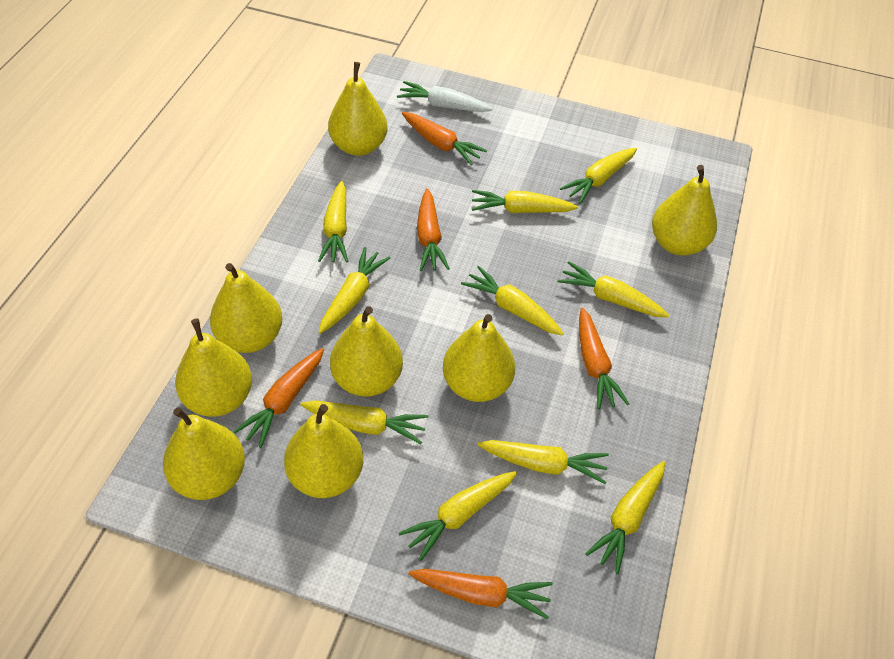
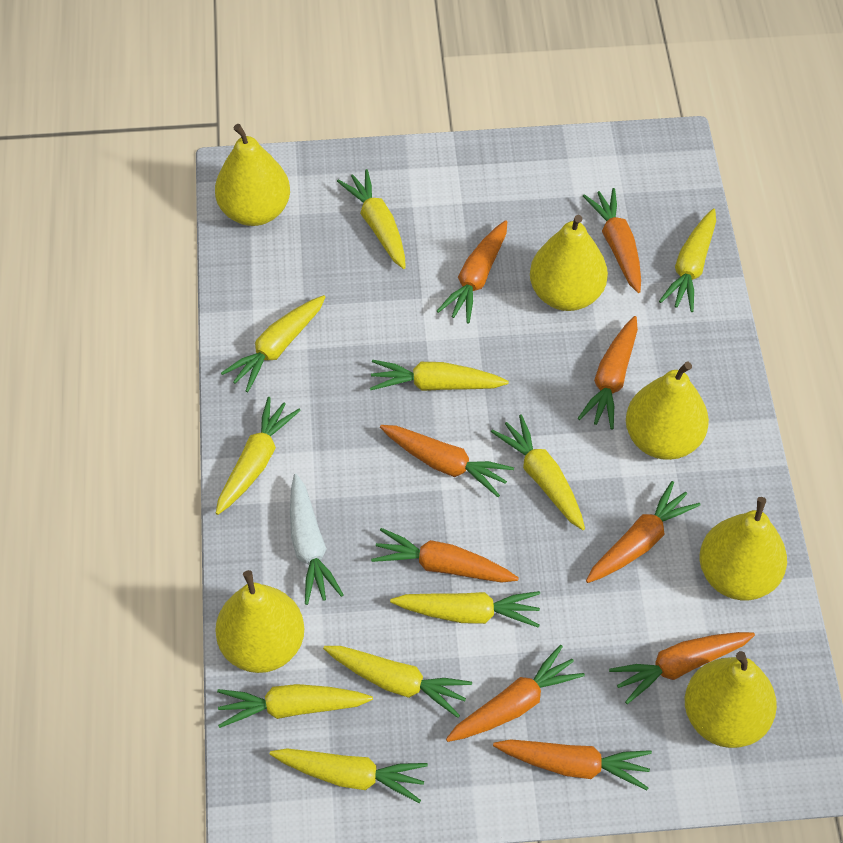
orange carrot: 5 -> 9
yellow pear: 8 -> 6

